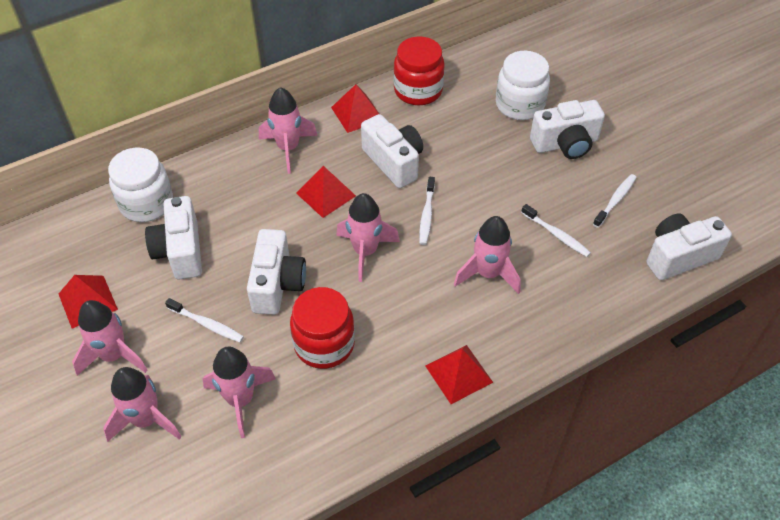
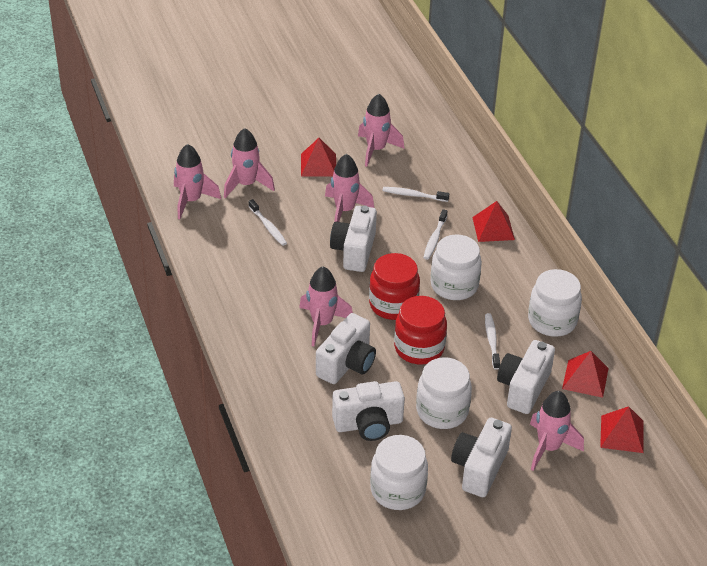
white jar: 2 -> 4

